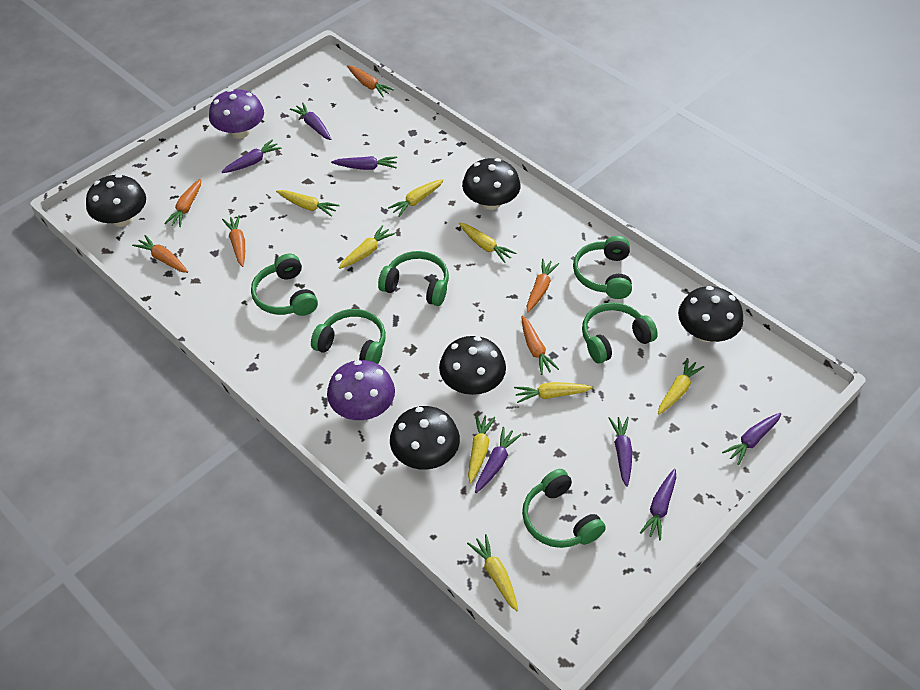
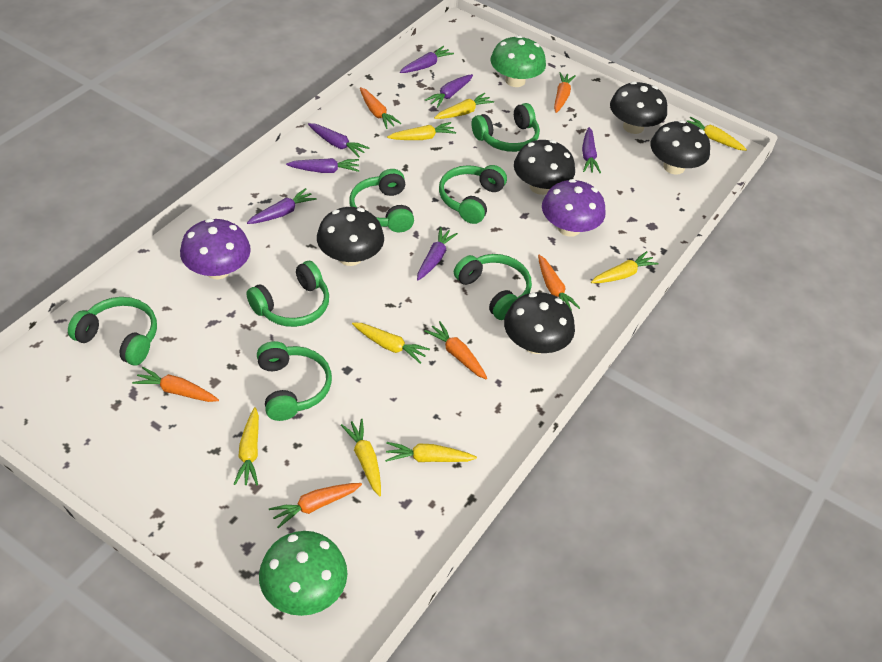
green headphones: 6 -> 7
green mushroom: 0 -> 2

